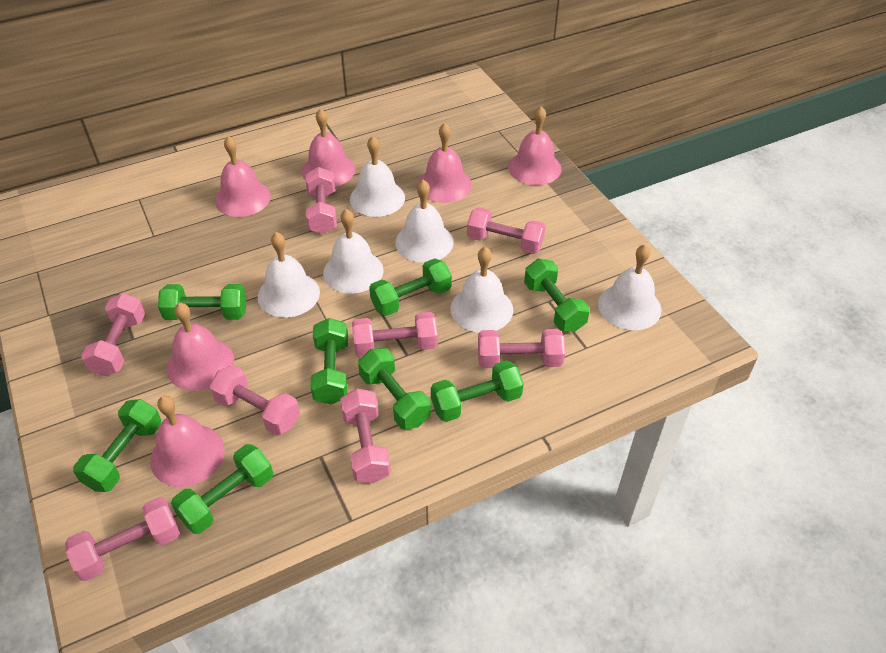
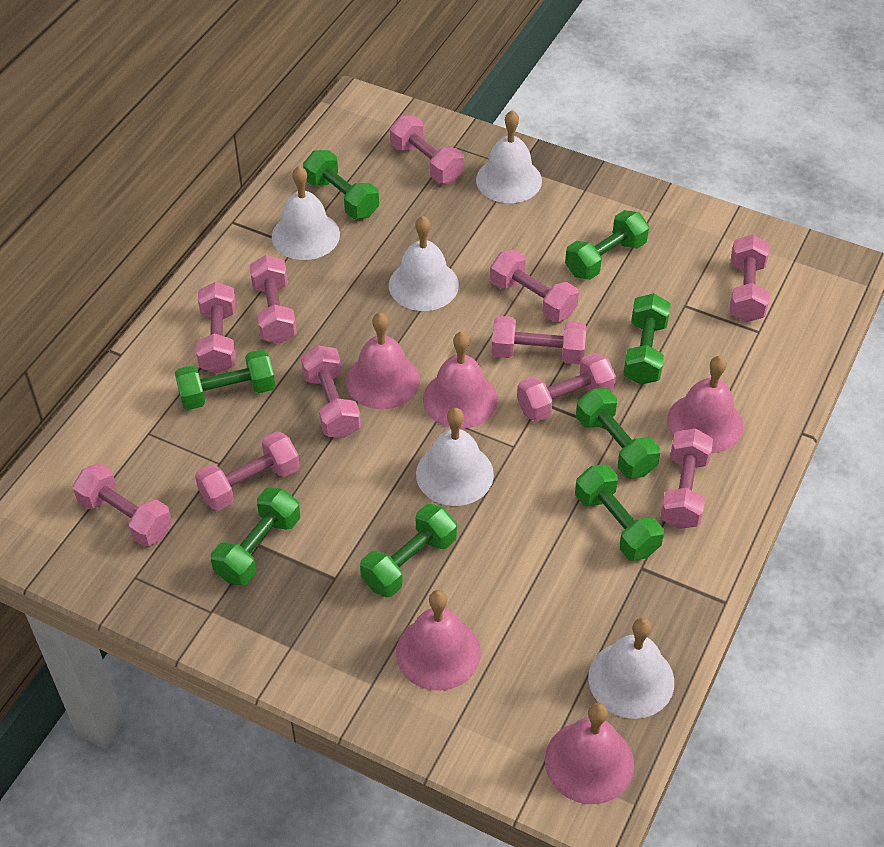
pink bell: 6 -> 5
pink dumbbell: 8 -> 11
white bell: 6 -> 5

